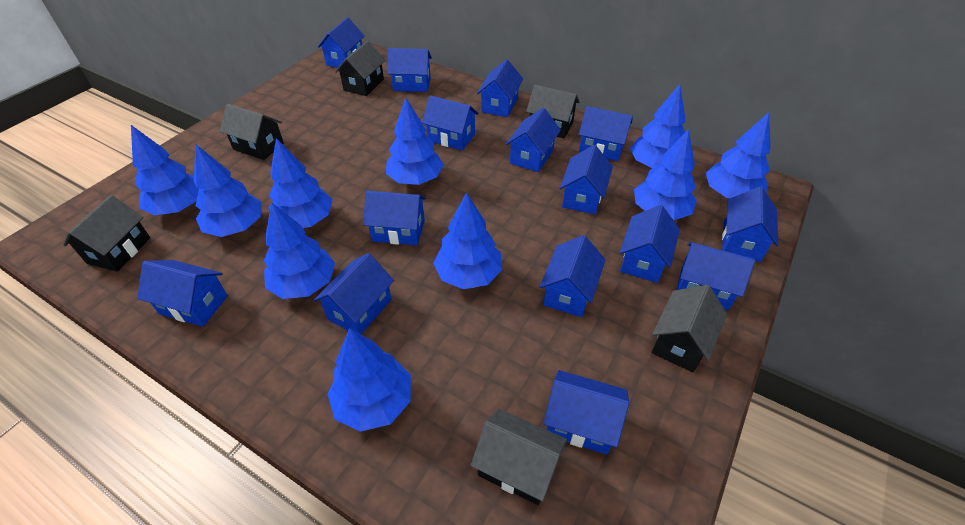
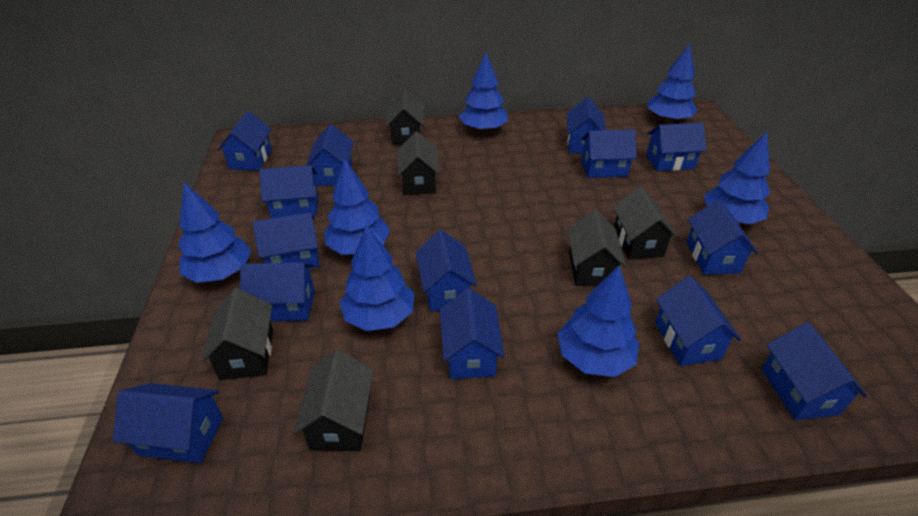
blue house: 15 -> 14
blue tree: 10 -> 7

